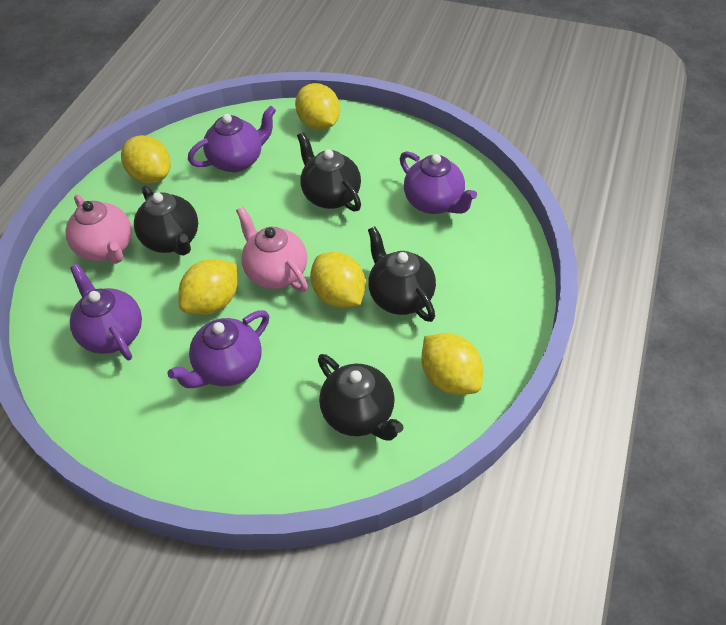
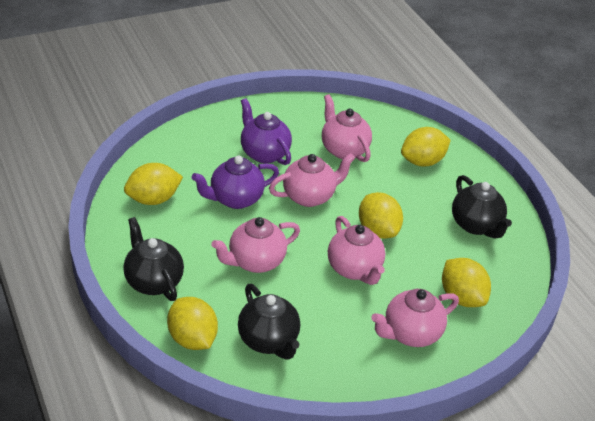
black teapot: 4 -> 3
pink teapot: 2 -> 5
purple teapot: 4 -> 2

